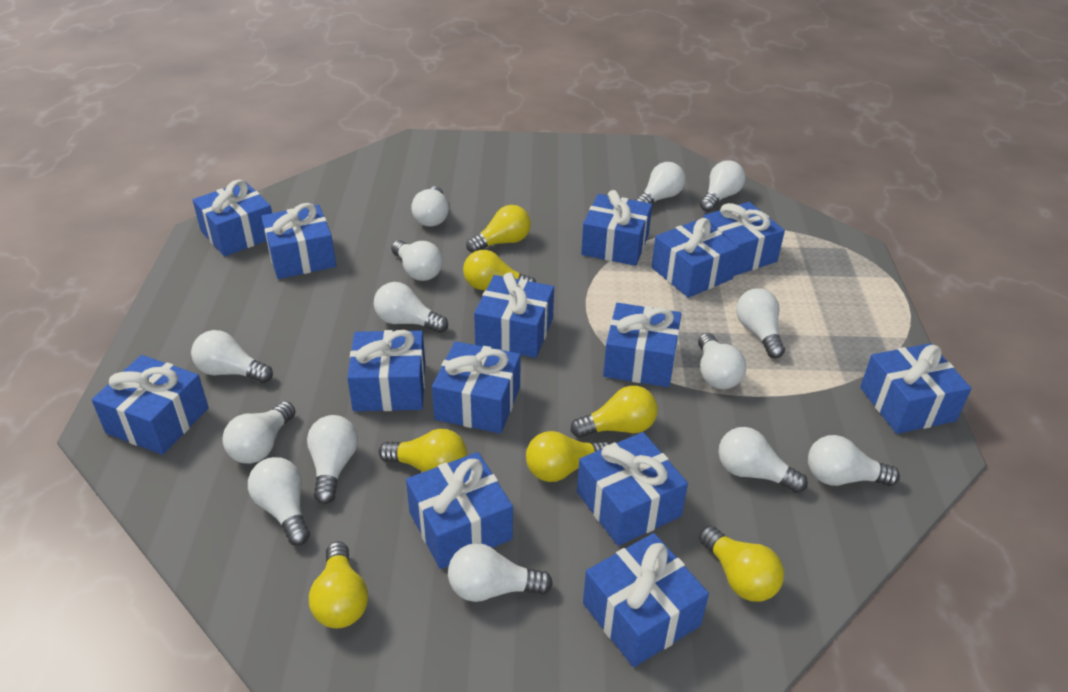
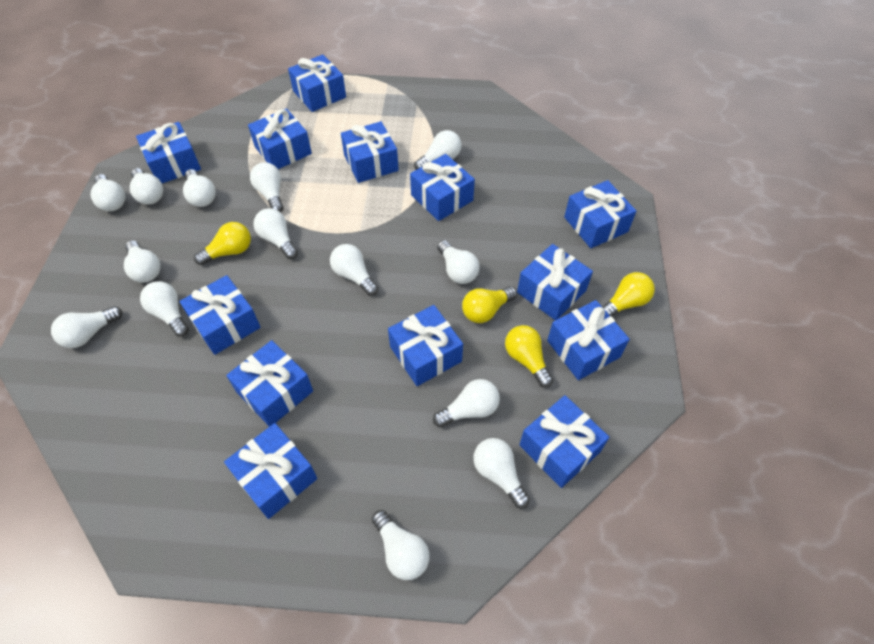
blue gift: 14 -> 13
yellow light bulb: 7 -> 4

